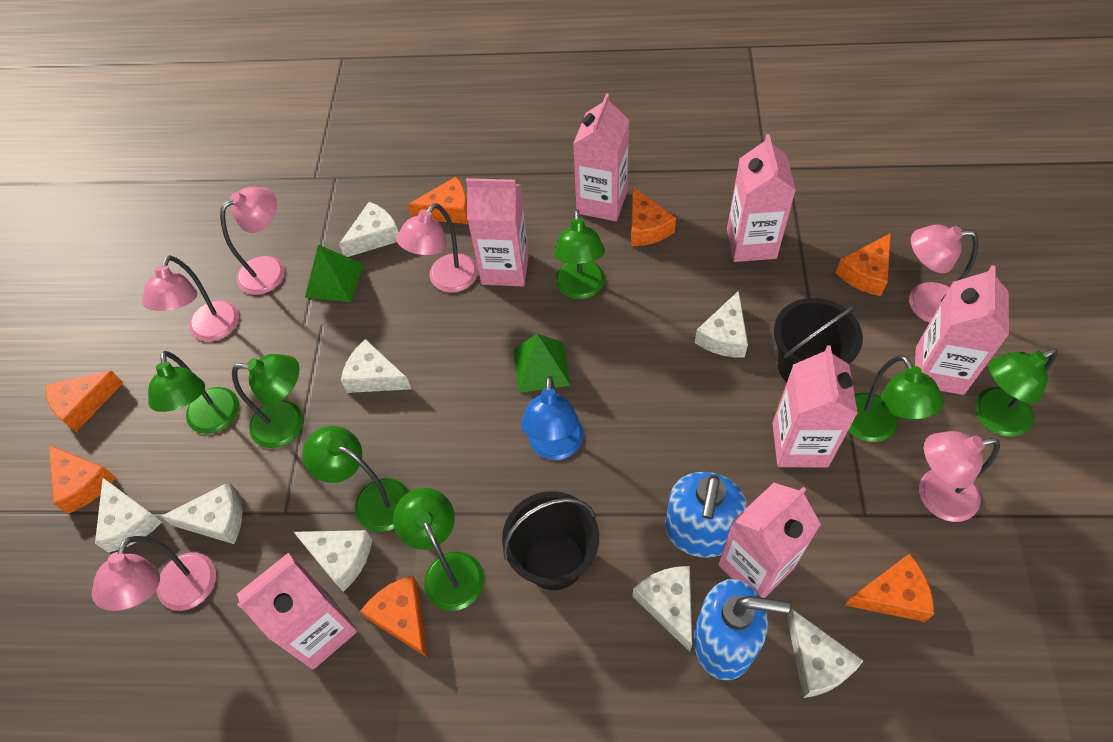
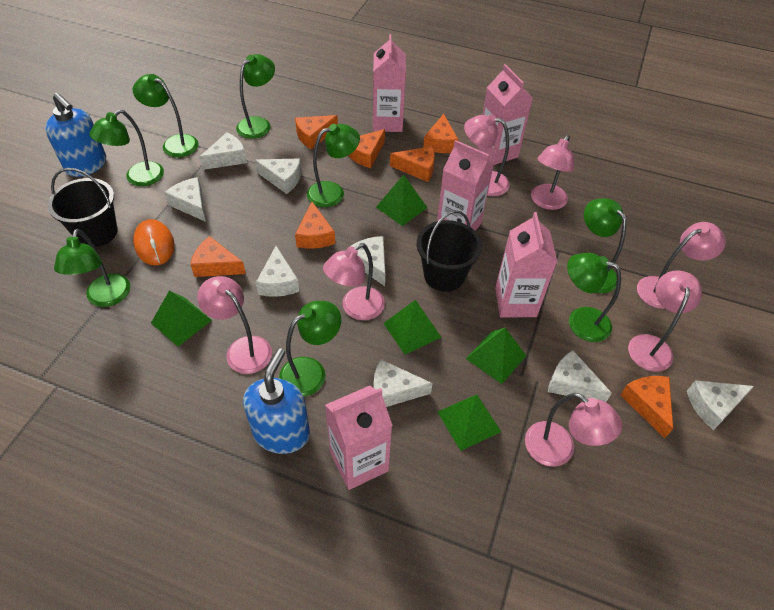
blue lamp: 1 -> 0
green lamp: 7 -> 8
green pyramid: 2 -> 5
orange mouse: 0 -> 1
pink carton: 7 -> 5
pink lamp: 6 -> 7

